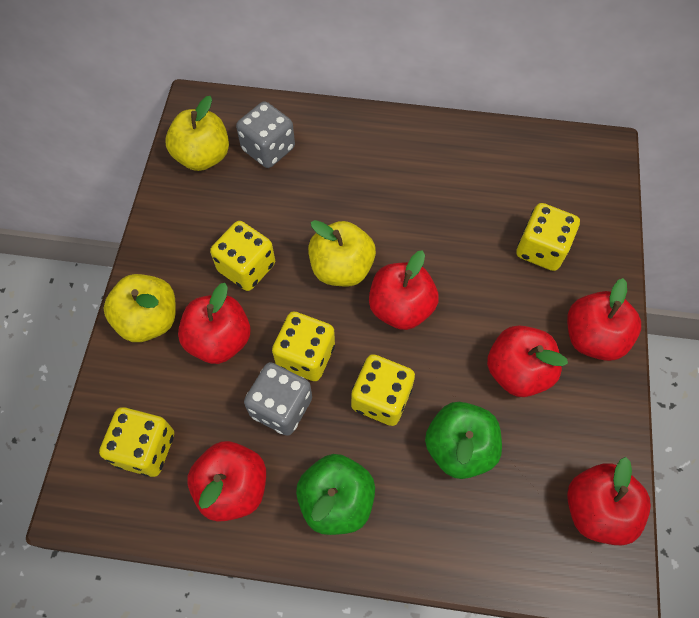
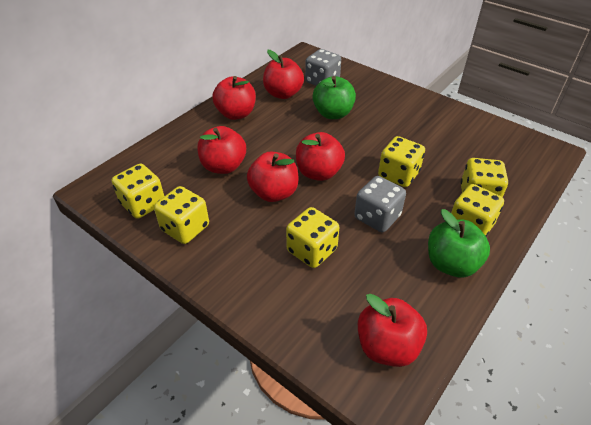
yellow apple: 3 -> 0
yellow dice: 5 -> 6

